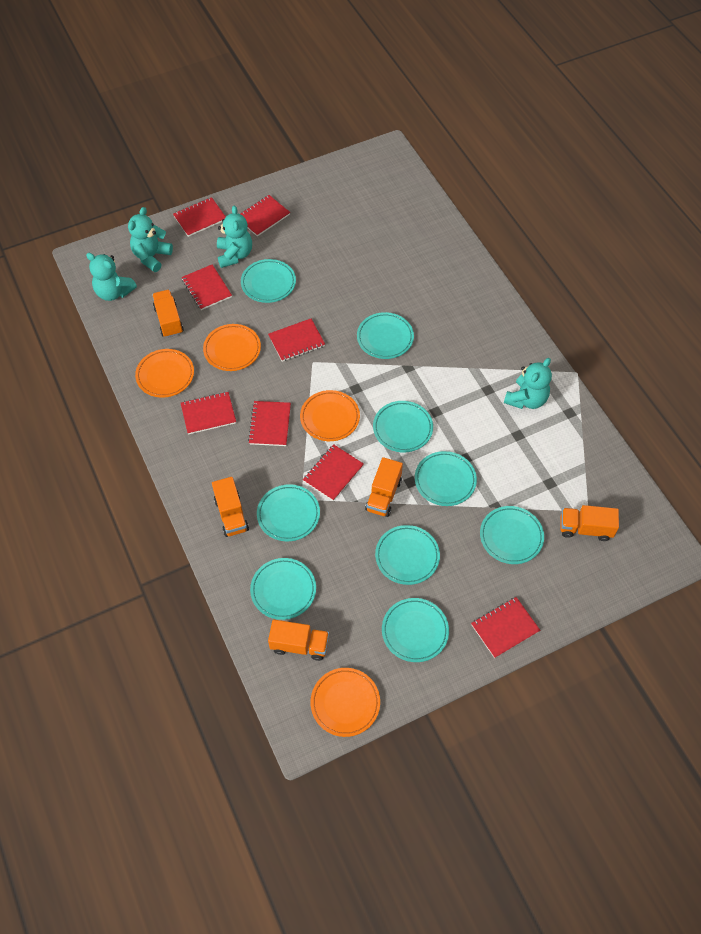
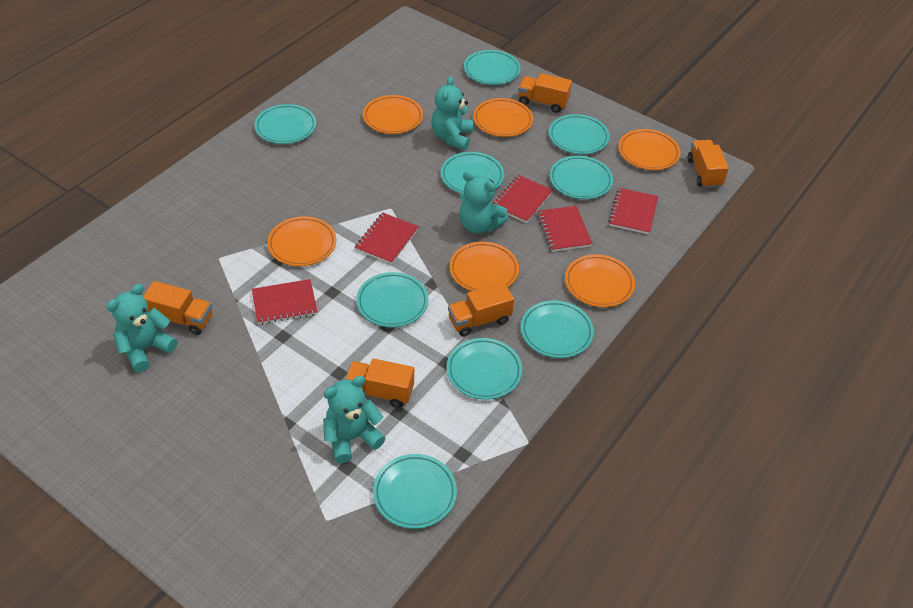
orange plate: 4 -> 6
red notebook: 8 -> 5

